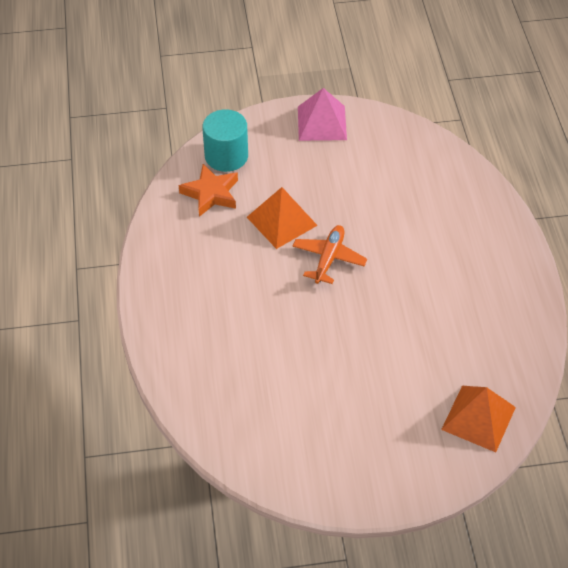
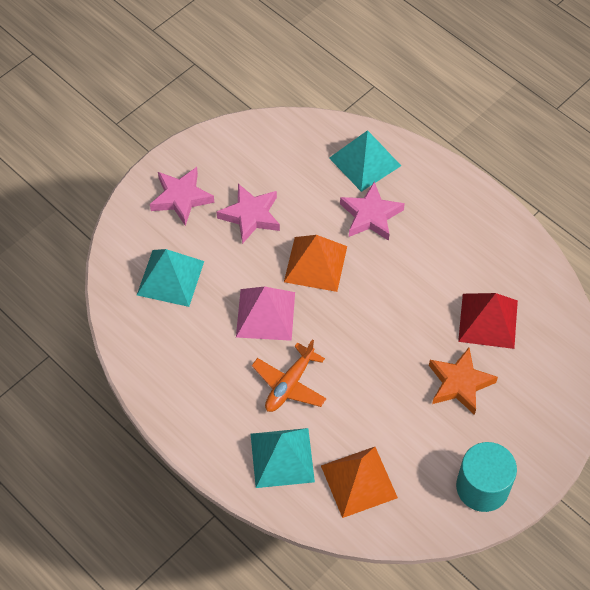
pink star: 0 -> 3
red pyramid: 0 -> 1
turquoise pyramid: 0 -> 3

